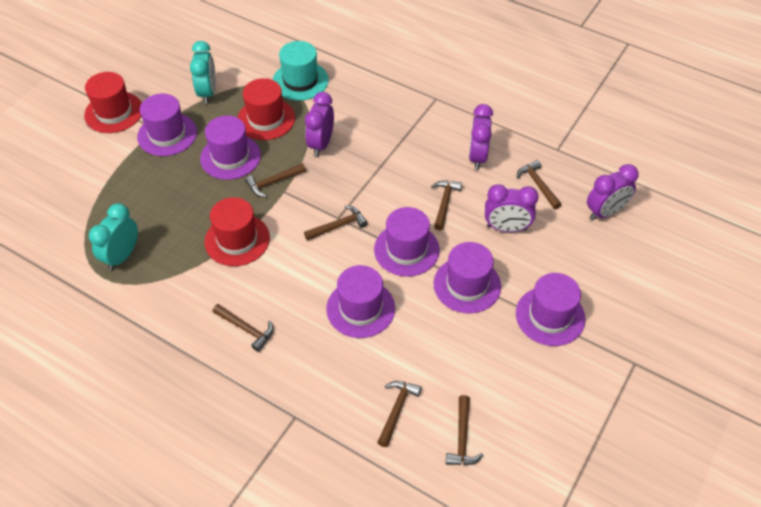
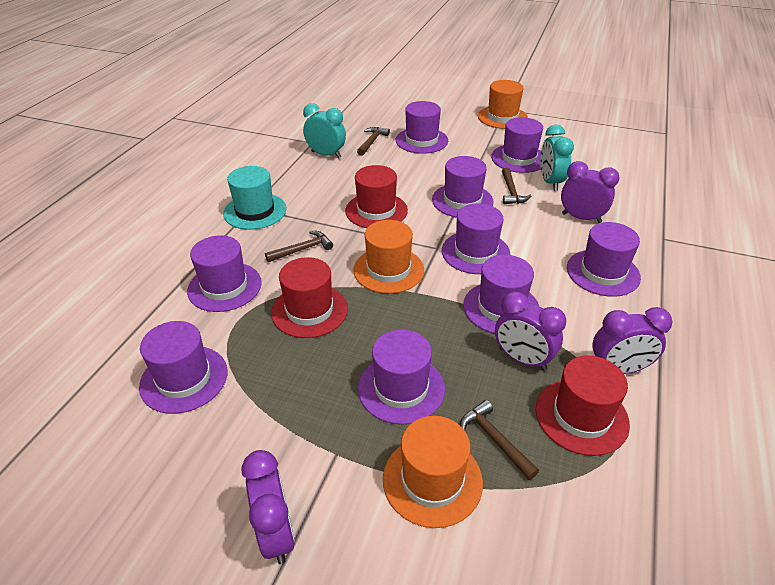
brown hammer: 7 -> 4
orange hat: 0 -> 3
purple hat: 6 -> 9

